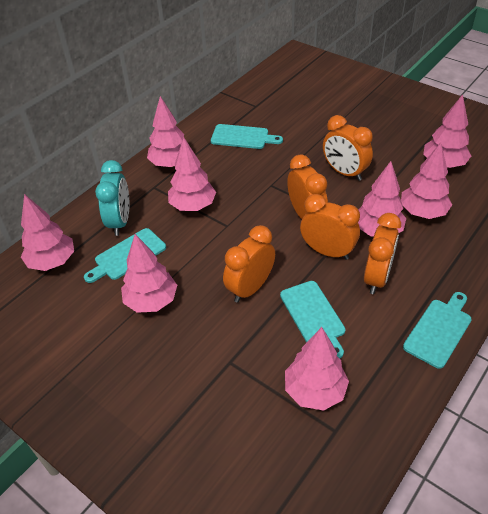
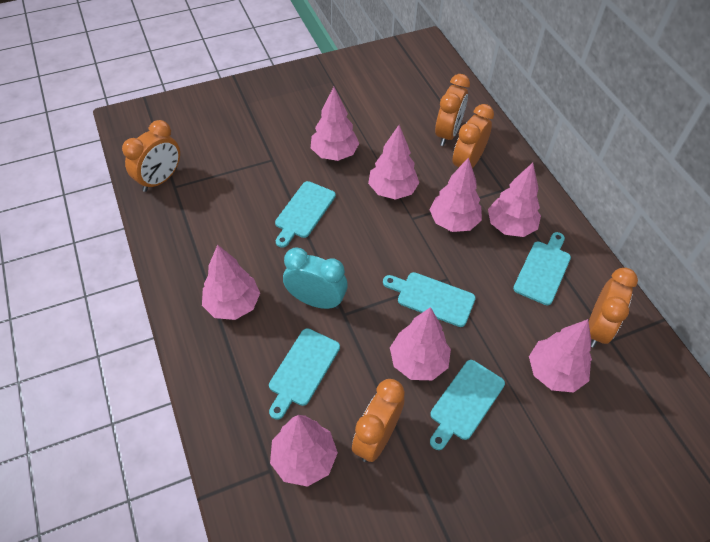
turquoise cutting board: 4 -> 5

